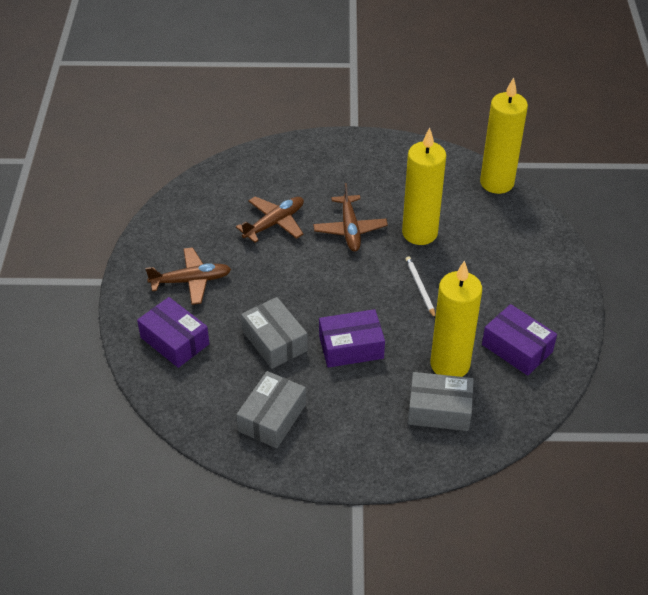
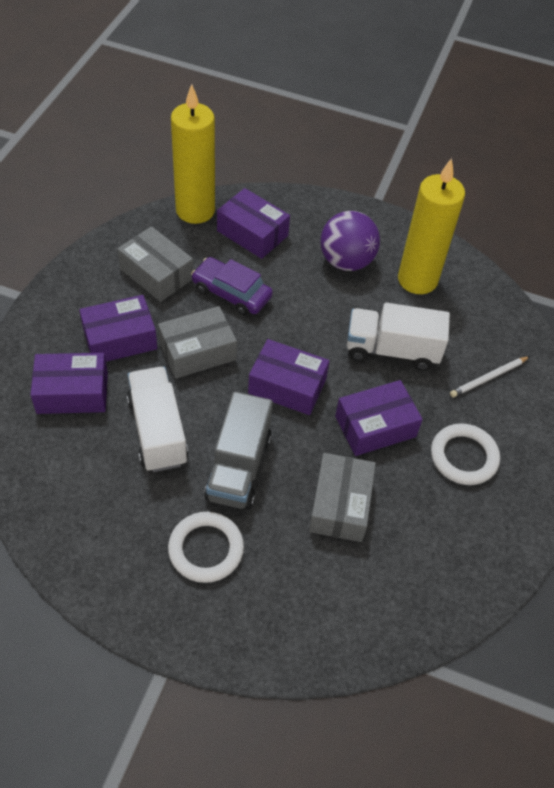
brown plane: 3 -> 0
grey truck: 0 -> 1
purple ball: 0 -> 1
purple box: 3 -> 5
purple car: 0 -> 1
white ring: 0 -> 2
white truck: 0 -> 2
yellow candle: 3 -> 2

